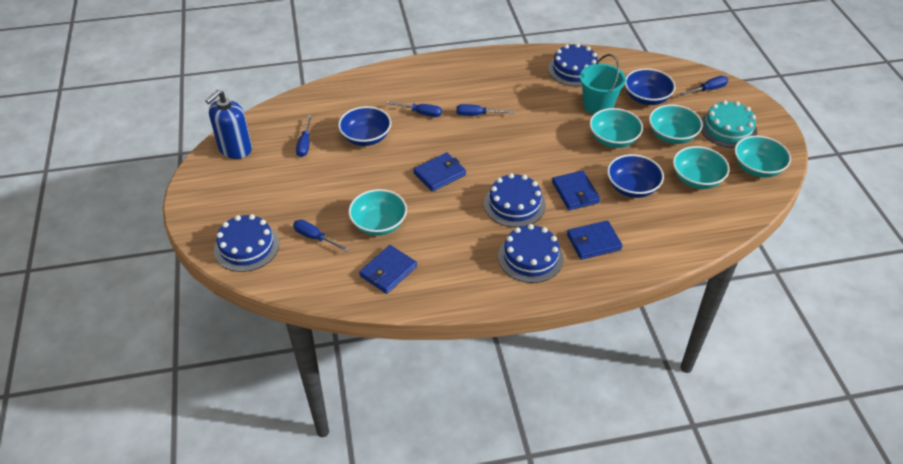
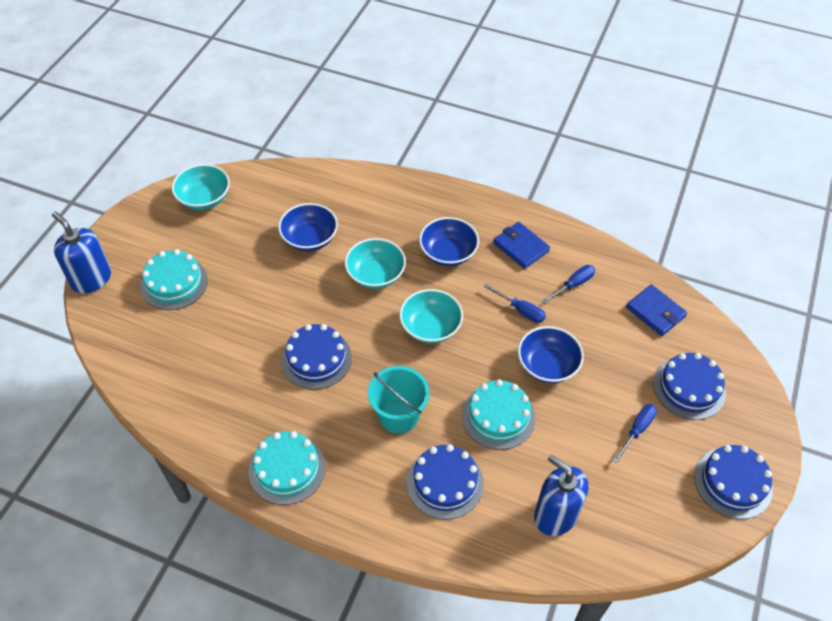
blue screwdriver: 5 -> 3
blue soap dispenser: 1 -> 2
blue wallet: 4 -> 2
turquoise bowl: 5 -> 3
turquoise cake: 1 -> 3

